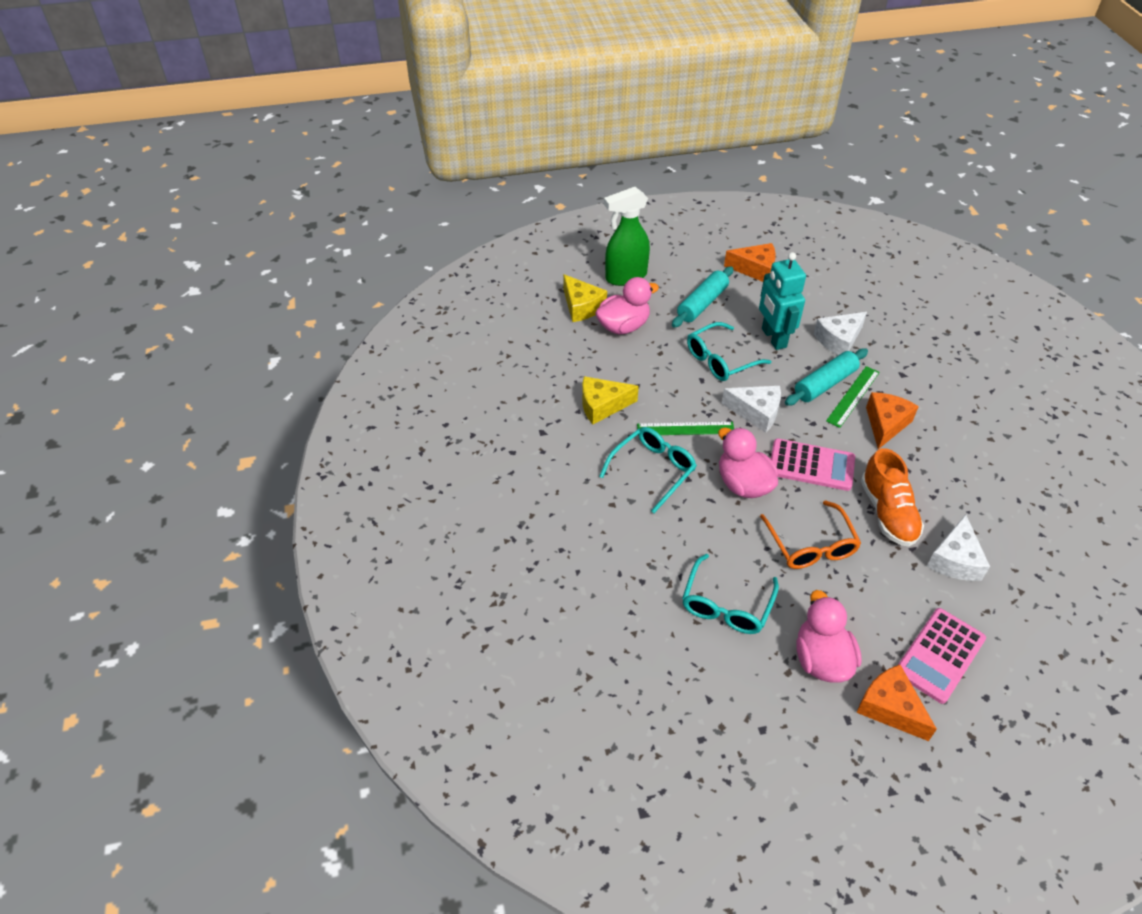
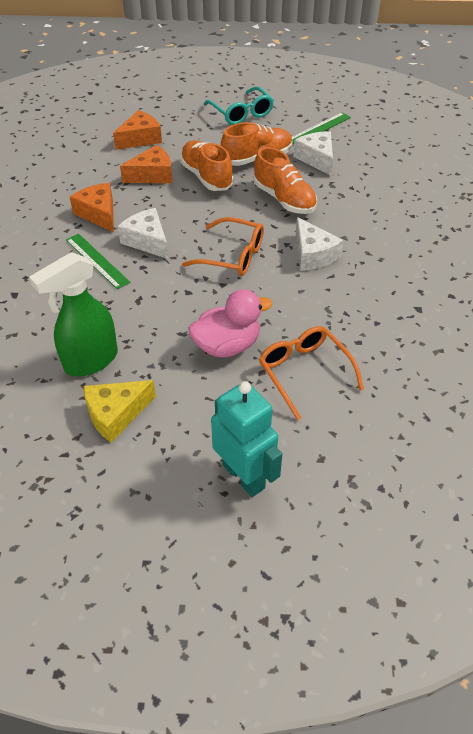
orange glasses: 1 -> 2
orange shoe: 1 -> 3
pink calculator: 2 -> 0
pink duck: 3 -> 1
turquoise glasses: 3 -> 1
turquoise rolling pin: 2 -> 0
yellow cheese: 2 -> 1

